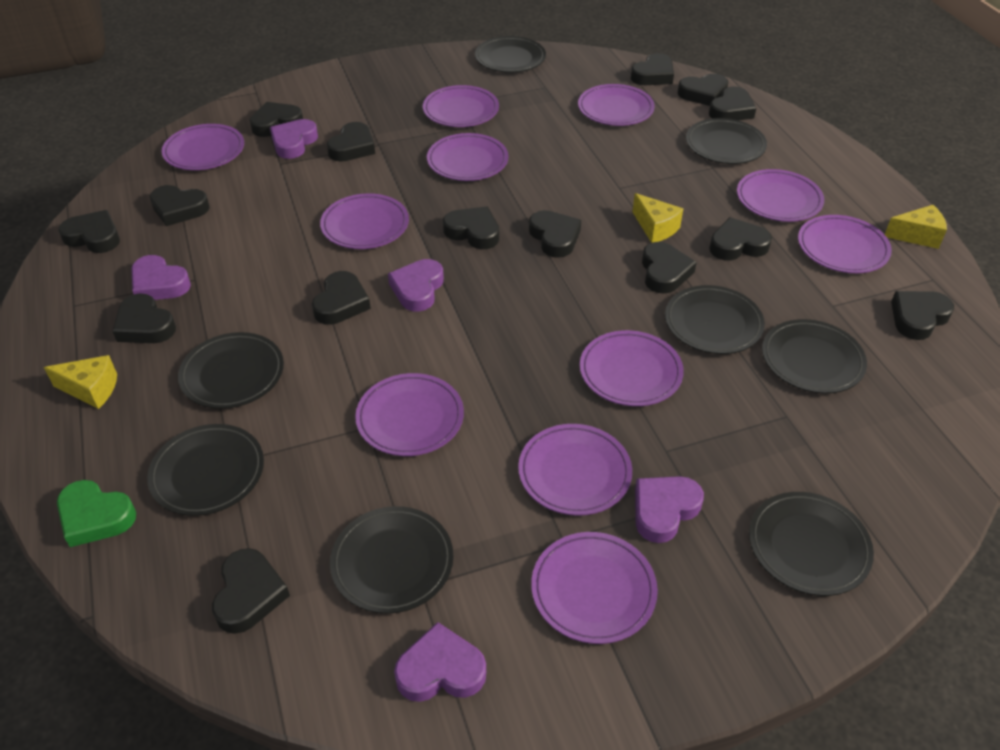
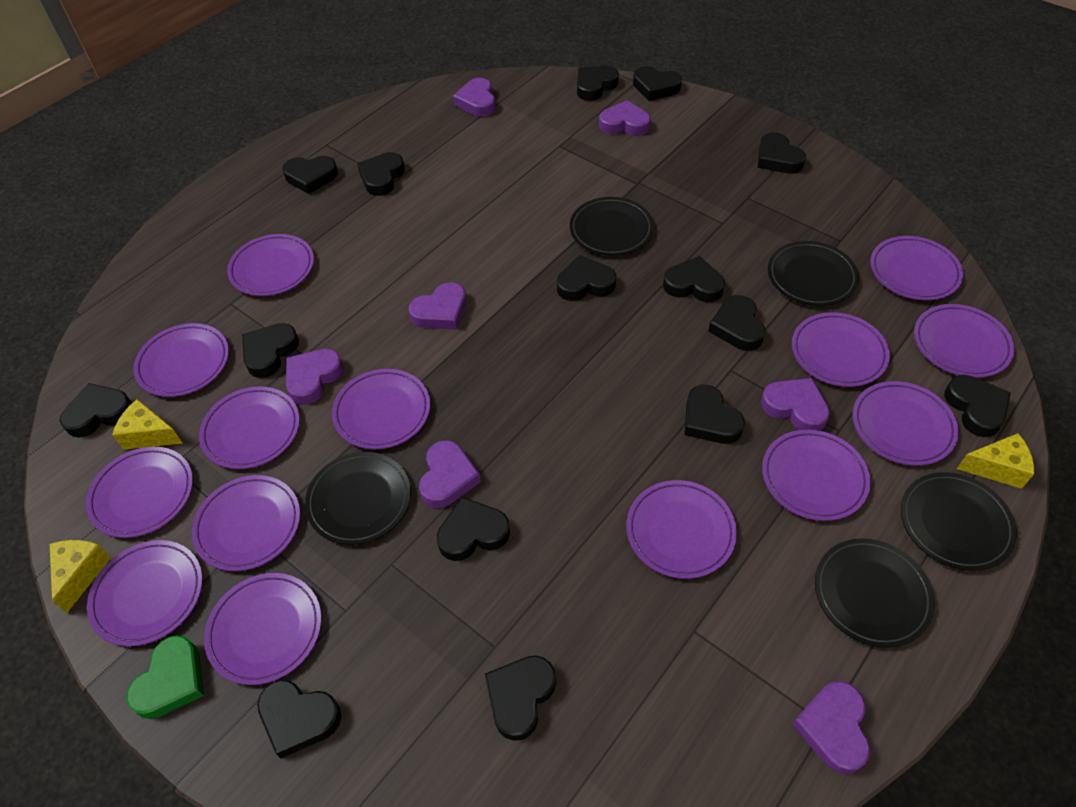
black plate: 8 -> 5
purple heart: 5 -> 7
purple plate: 11 -> 14

